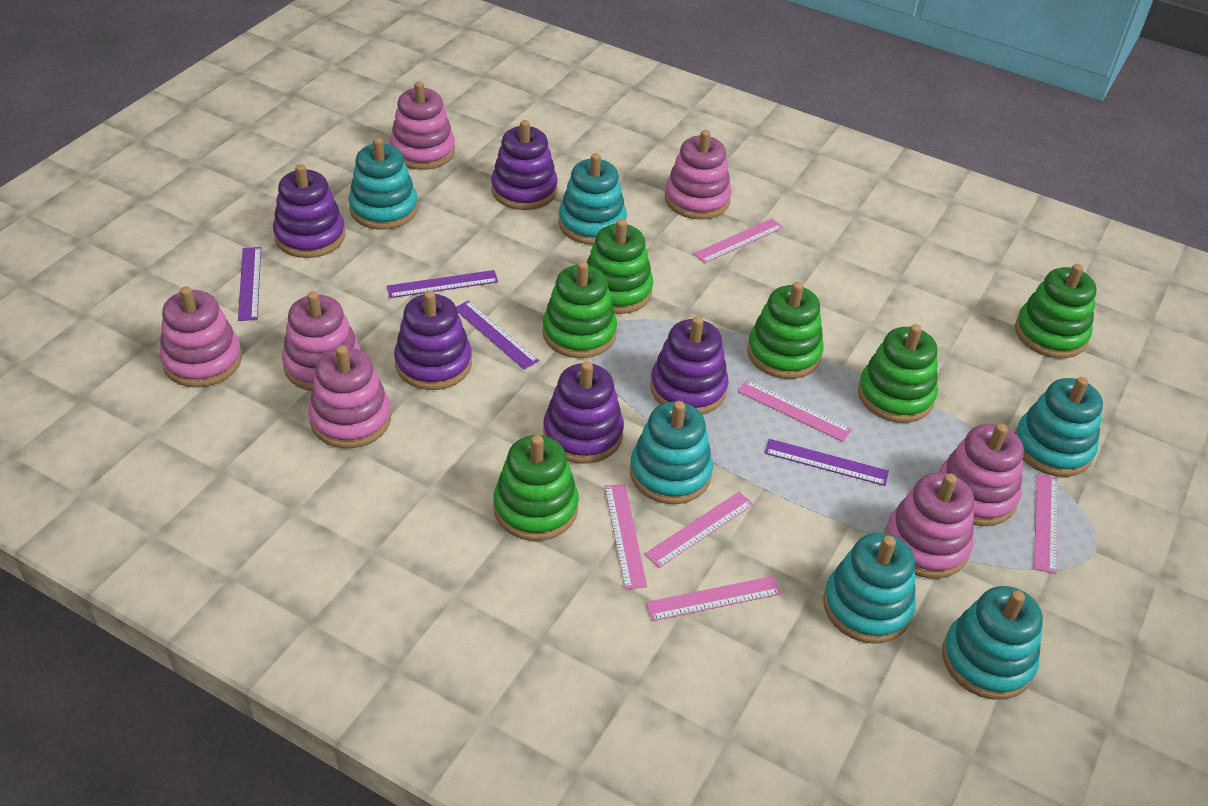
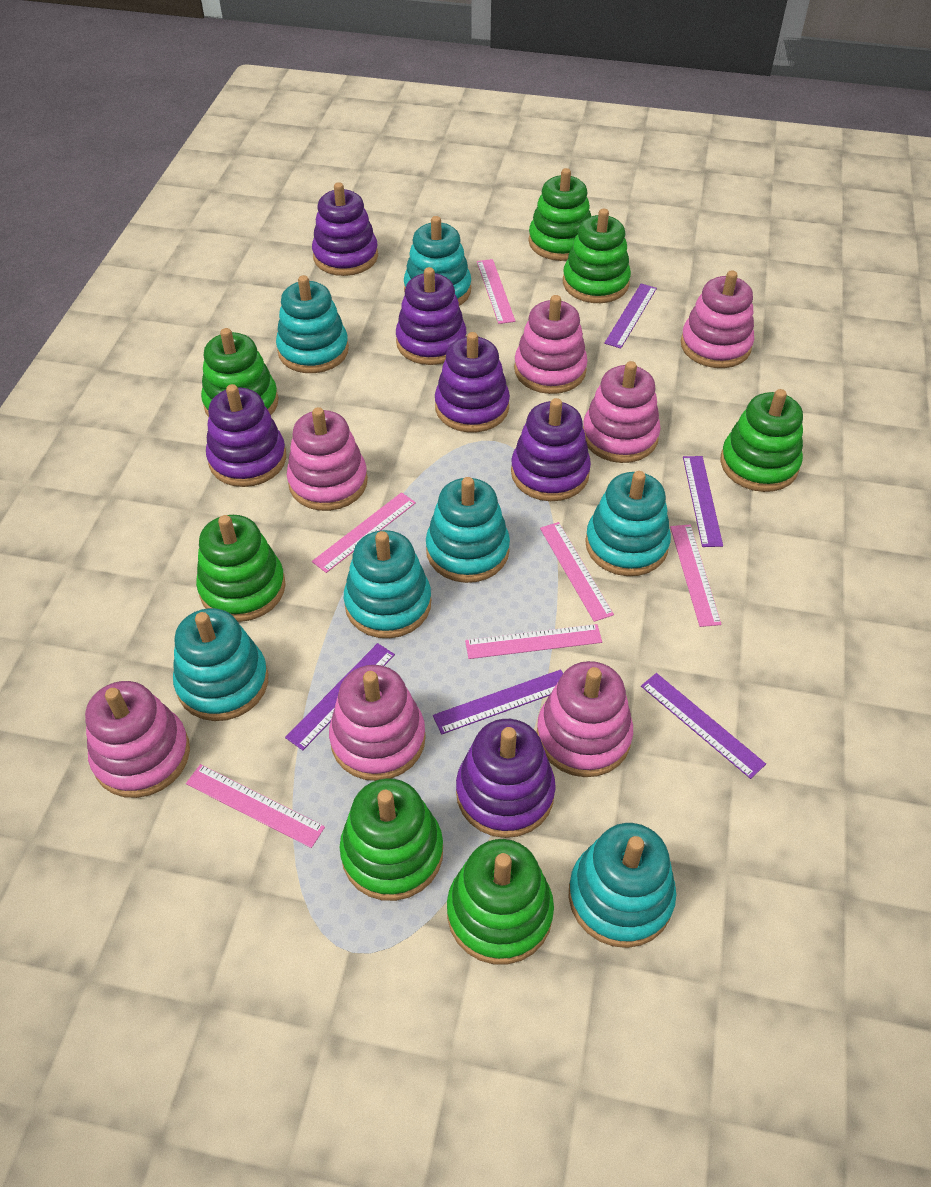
green stacking toy: 6 -> 7
purple ruler: 4 -> 5
purple stacking toy: 5 -> 6
turquoise stacking toy: 6 -> 7

